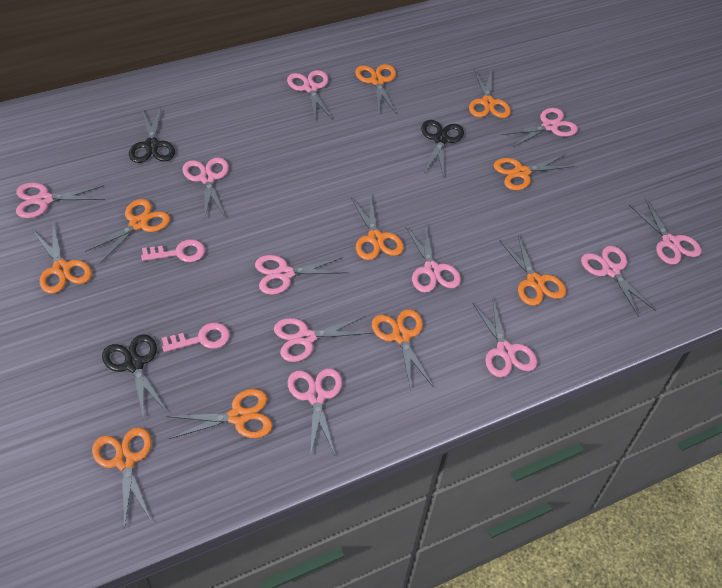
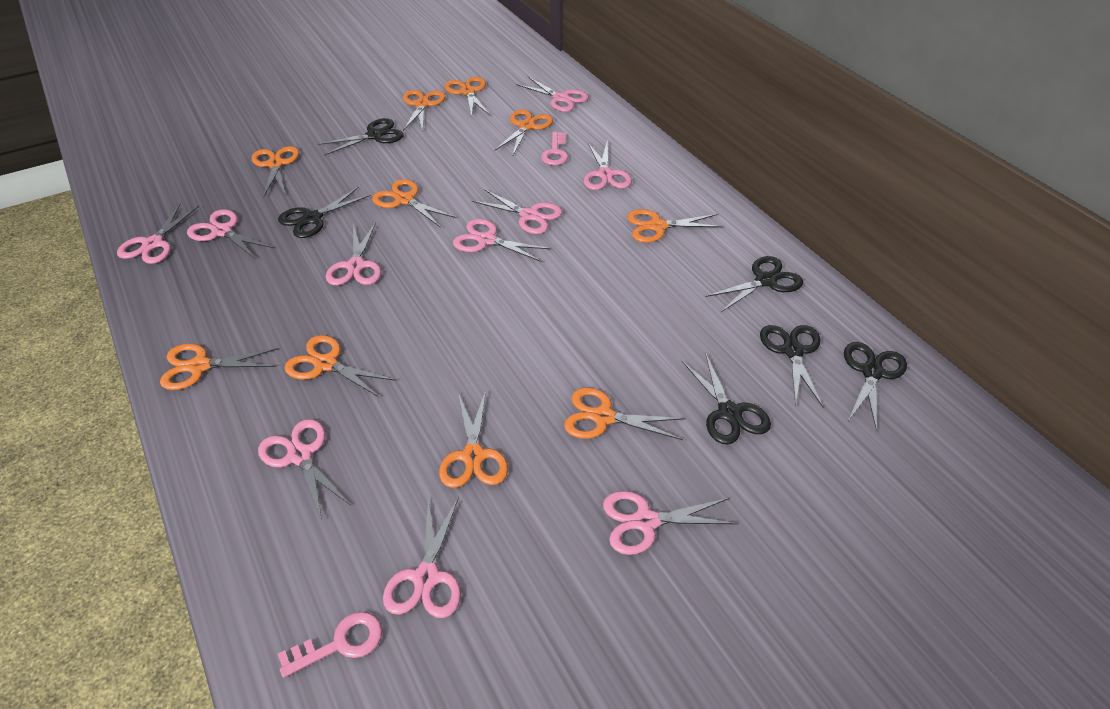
black scissors: 3 -> 6
pink scissors: 11 -> 10

